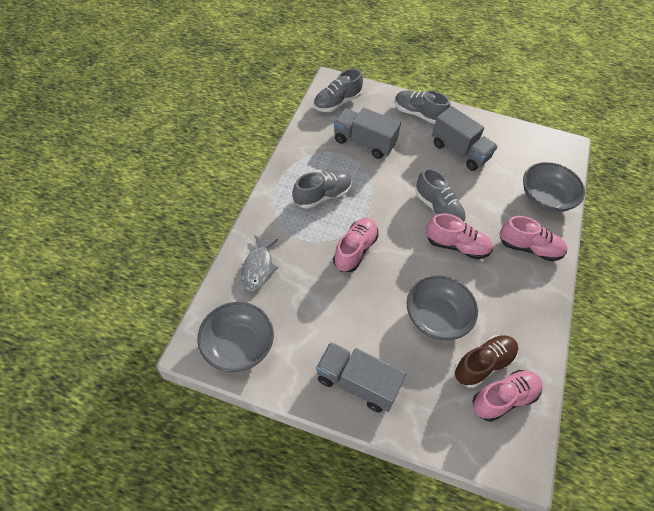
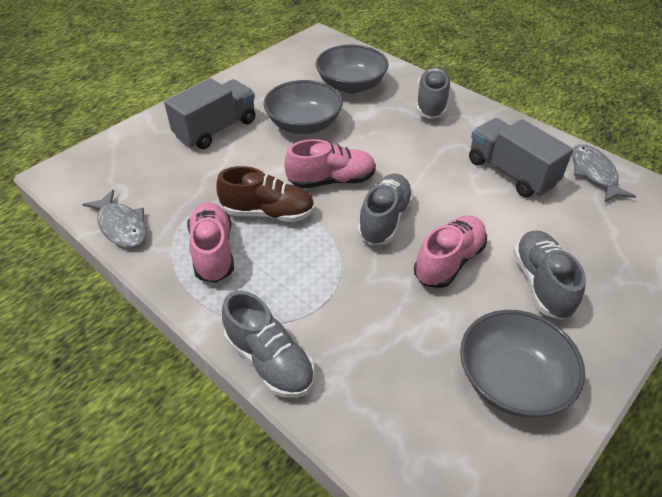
grey fish: 1 -> 2
grey truck: 3 -> 2
pink shoe: 4 -> 3

